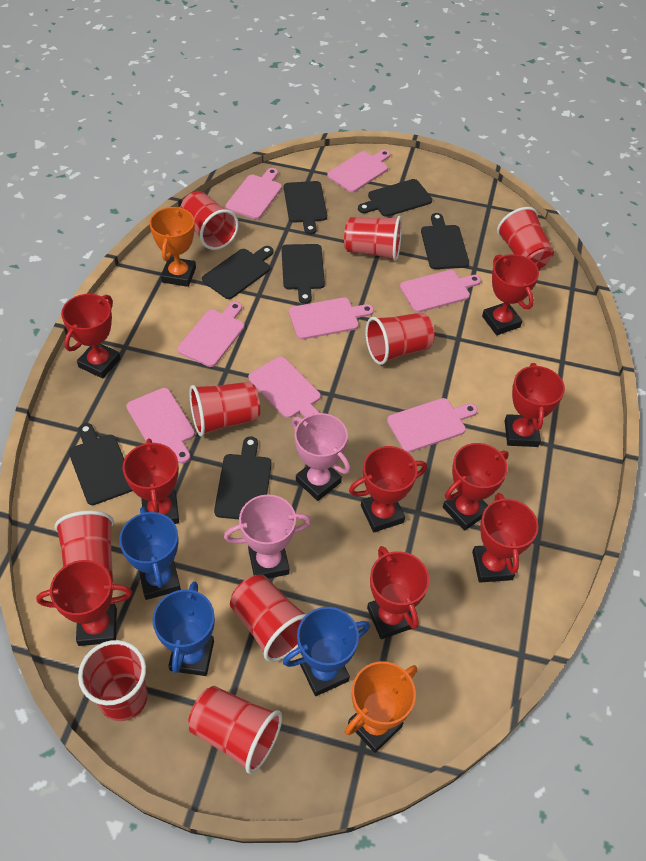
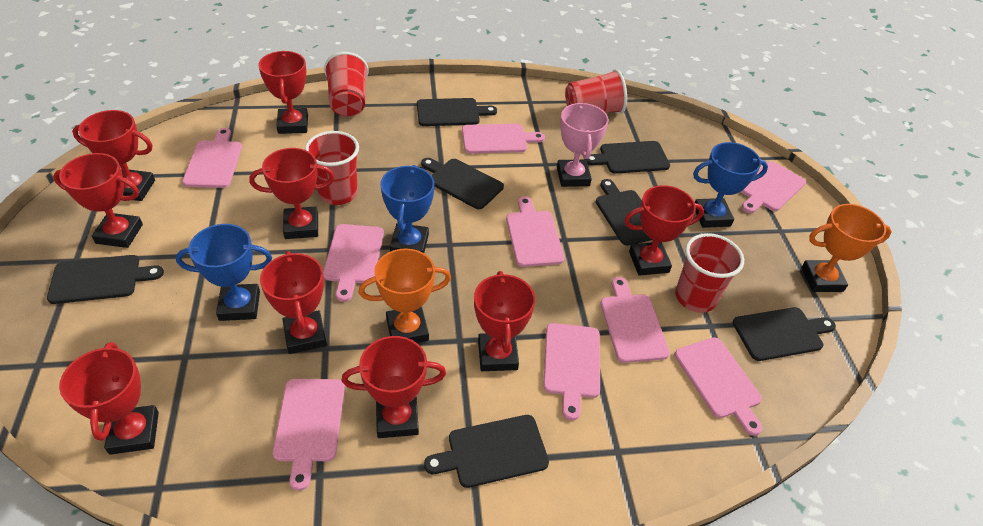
pink cutting board: 8 -> 9
pink trophy: 2 -> 1
red cup: 9 -> 4

